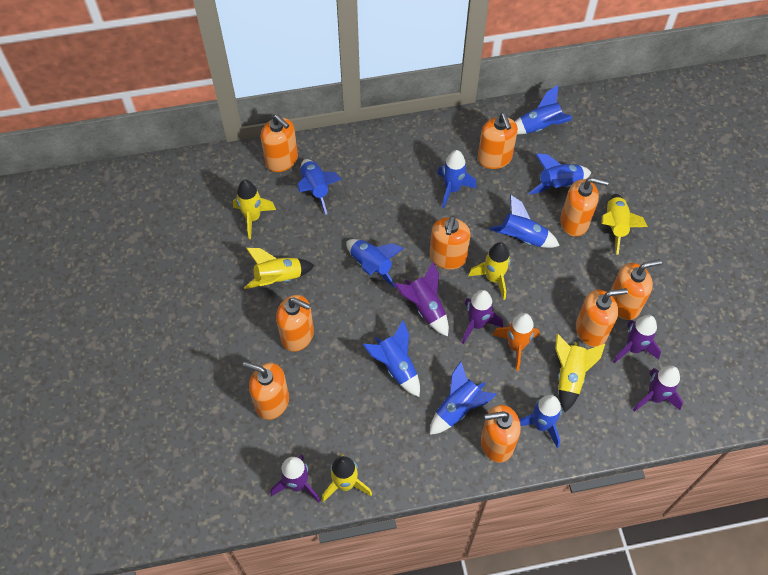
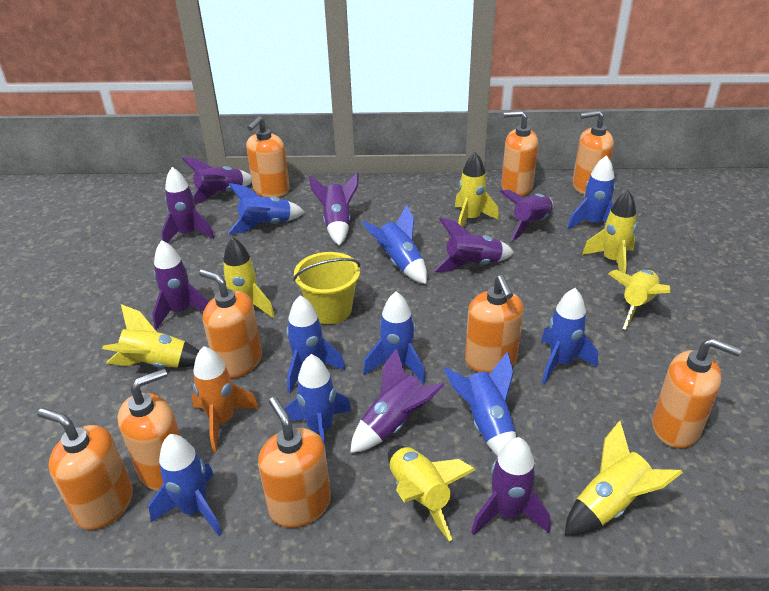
purple rocket: 5 -> 8
yellow bucket: 0 -> 1
yellow rocket: 6 -> 7

